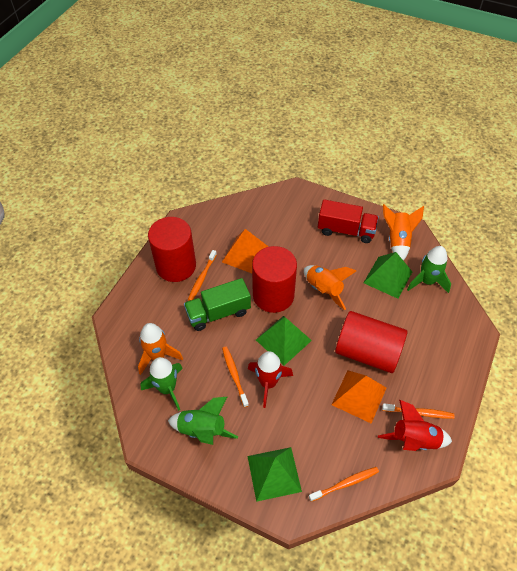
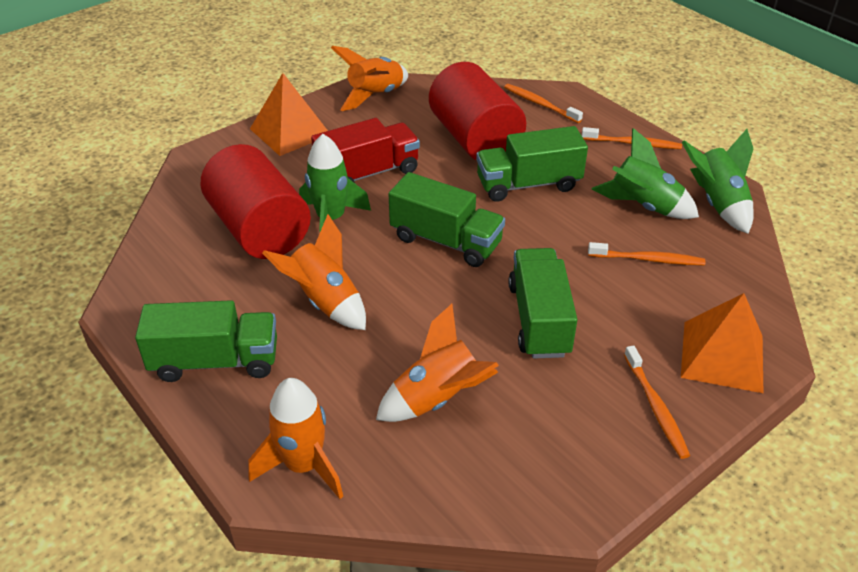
green pyramid: 3 -> 0
green truck: 1 -> 4
orange rocket: 3 -> 4
red cylinder: 3 -> 2
red rocket: 2 -> 0

